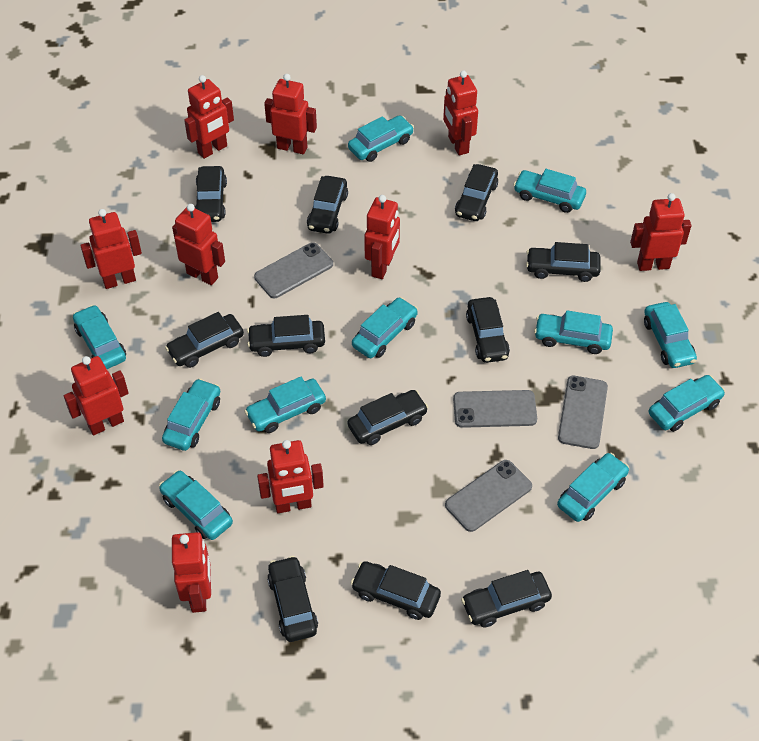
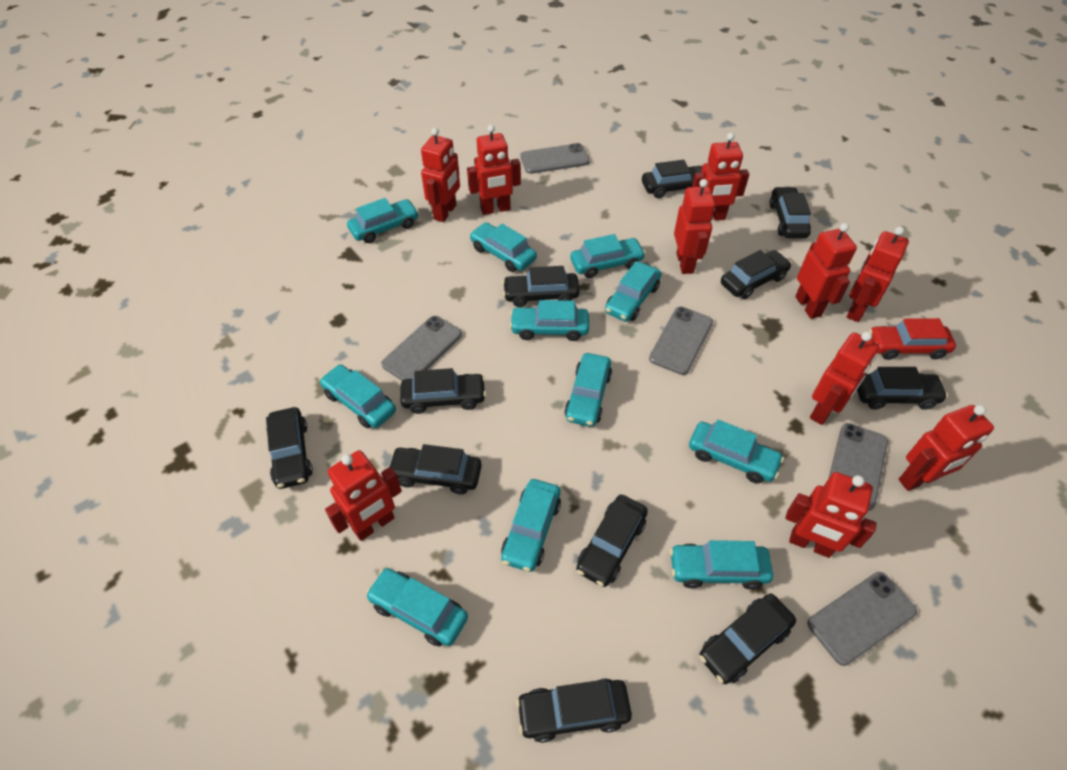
grey phone: 4 -> 5
red car: 0 -> 1

